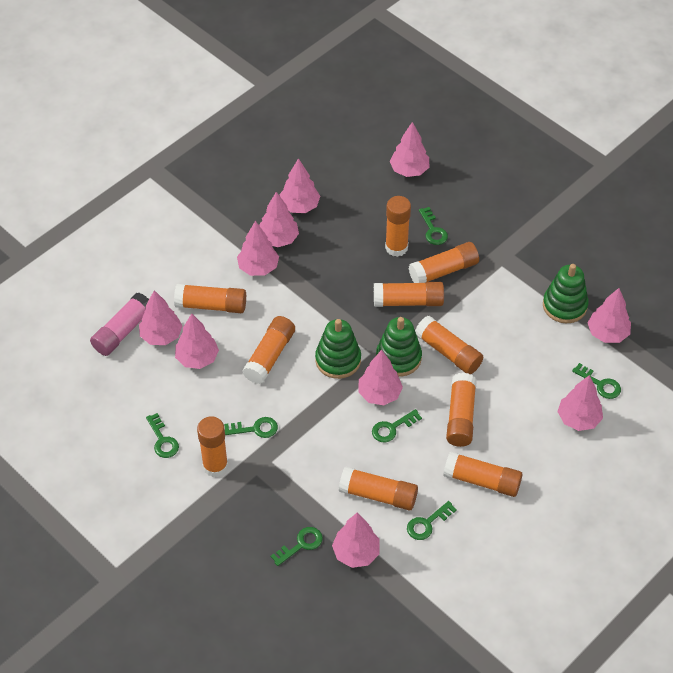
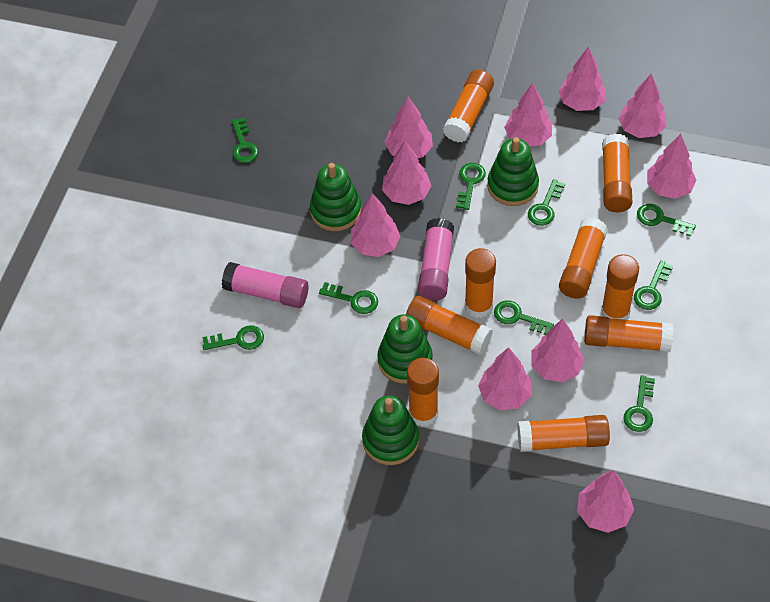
green key: 7 -> 9
green stacking toy: 3 -> 4
orange glue stick: 10 -> 9
pink glue stick: 1 -> 2

